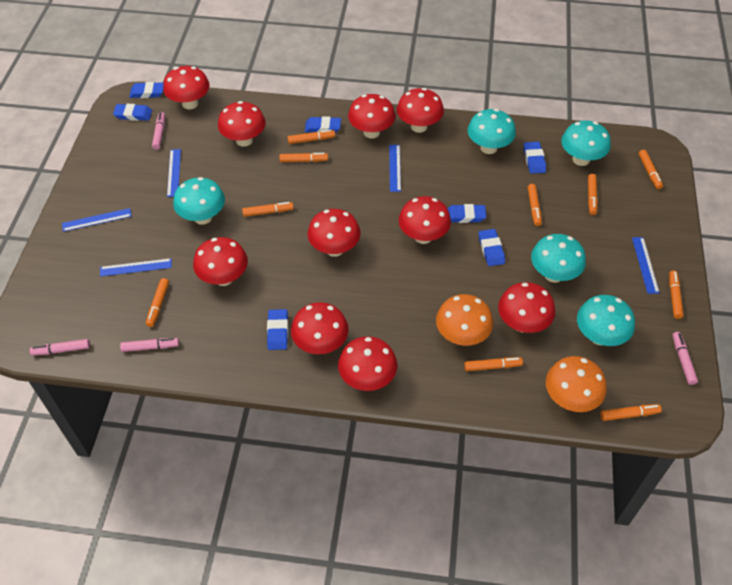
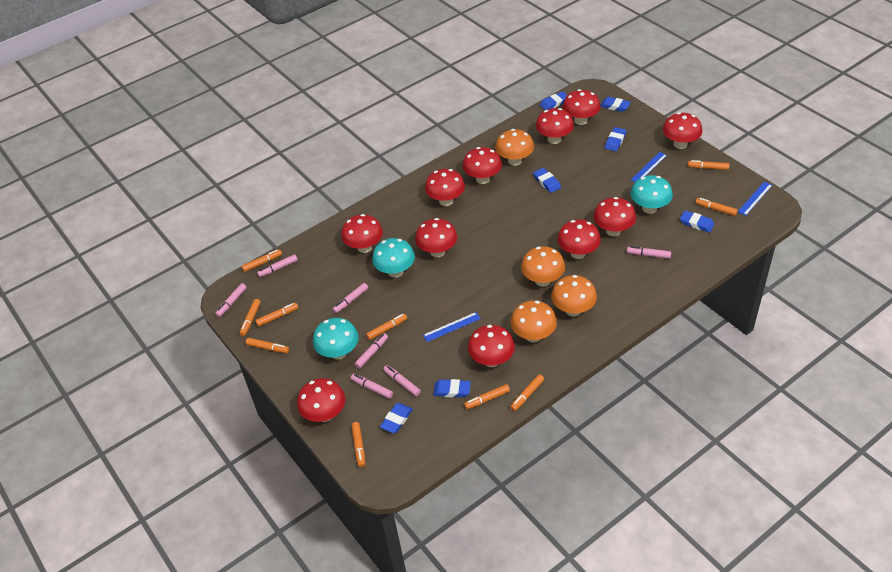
blue ruler: 5 -> 3
orange mushroom: 2 -> 4
pink marker: 4 -> 7
red mushroom: 10 -> 11
turquoise mushroom: 5 -> 3

